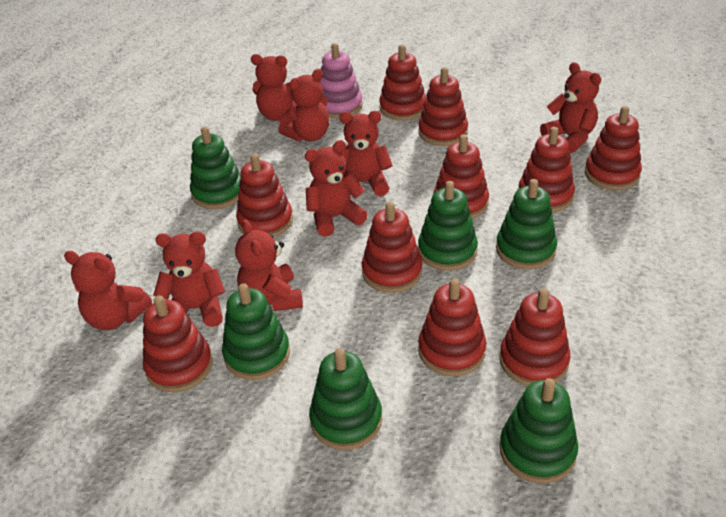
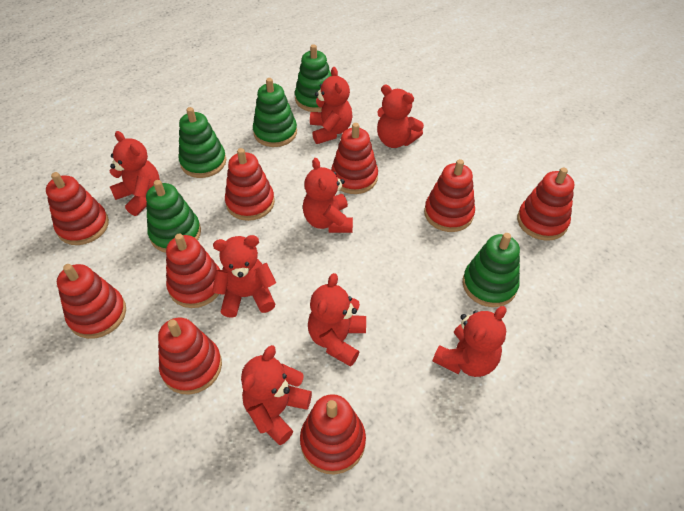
green stacking toy: 6 -> 5
pink stacking toy: 1 -> 0
red stacking toy: 10 -> 9

